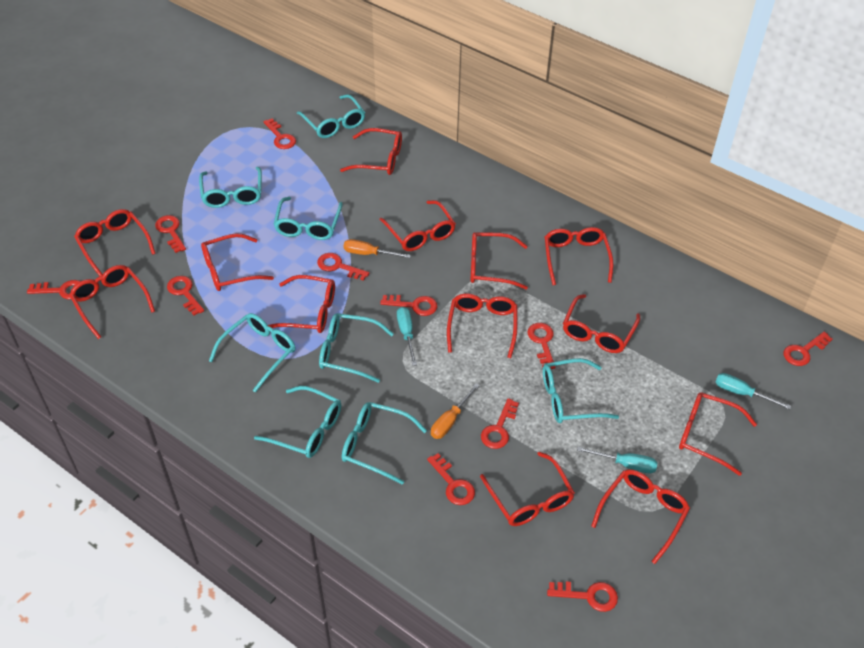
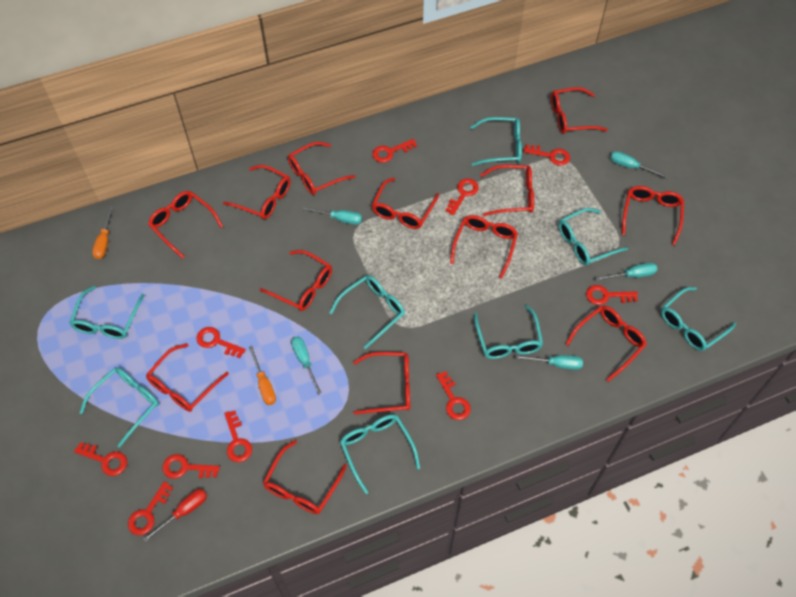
red key: 11 -> 10
red screwdriver: 0 -> 1
turquoise screwdriver: 3 -> 5

